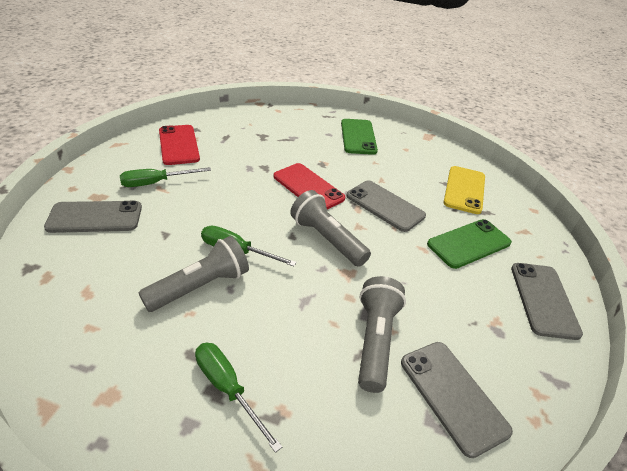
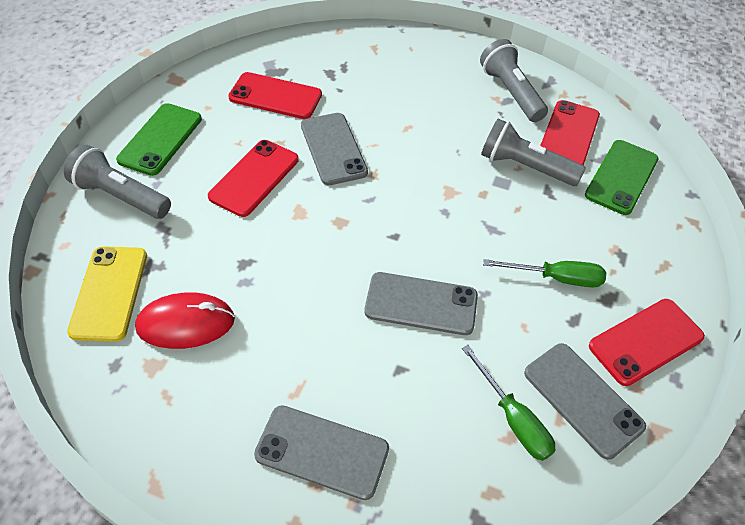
green screwdriver: 3 -> 2
red mouse: 0 -> 1
red phone: 2 -> 4

